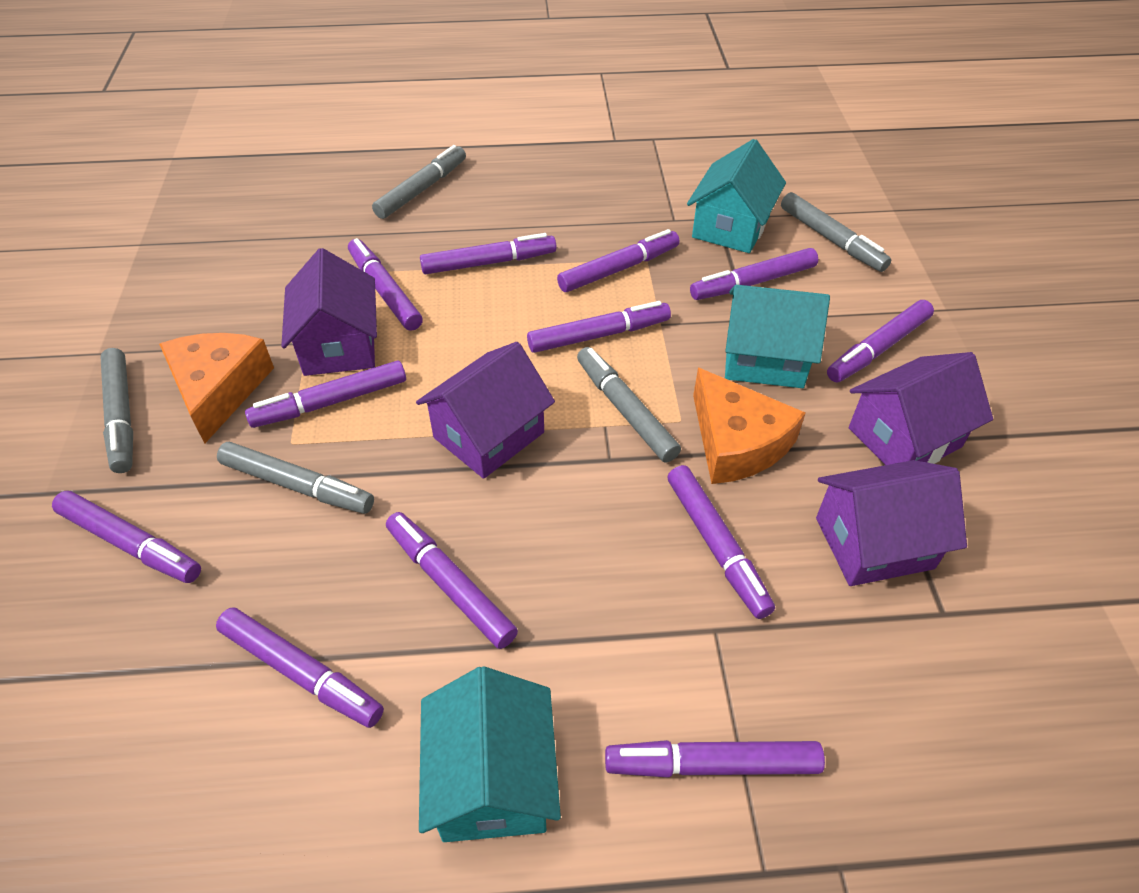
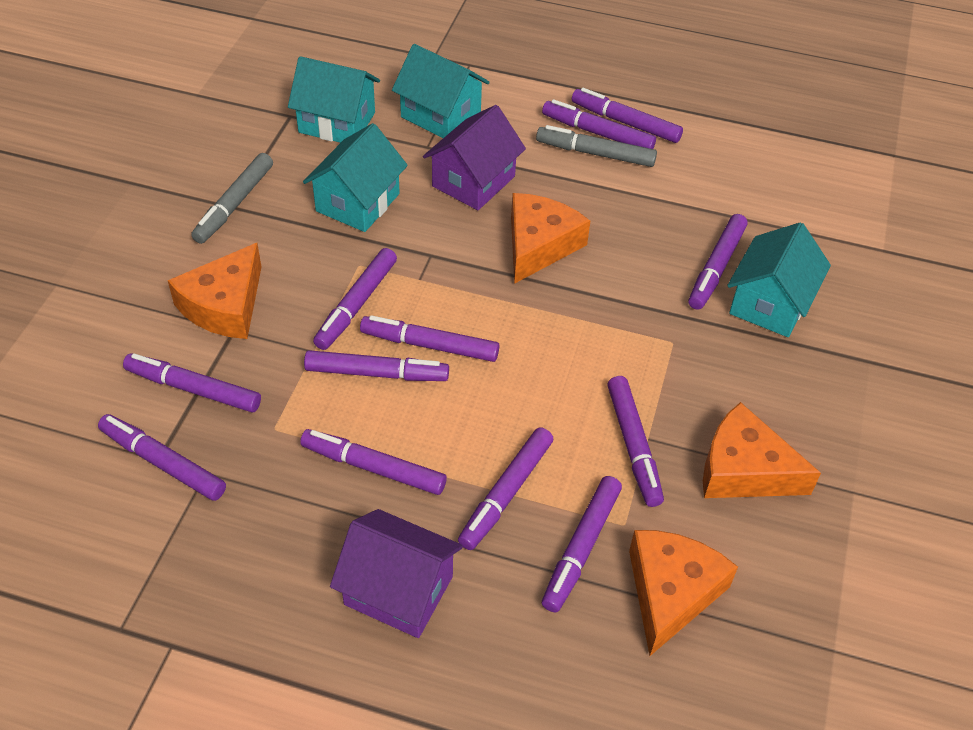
grey marker: 5 -> 2
orange cheese: 2 -> 4
purple house: 4 -> 2
turquoise house: 3 -> 4

